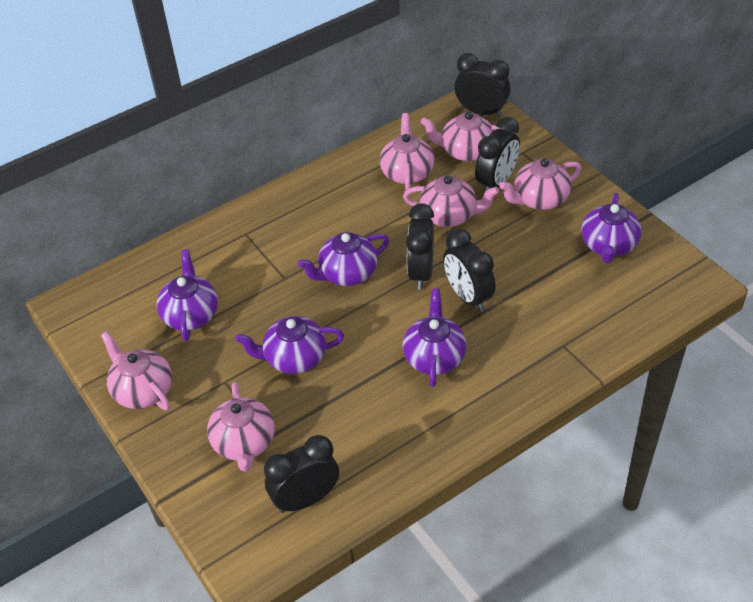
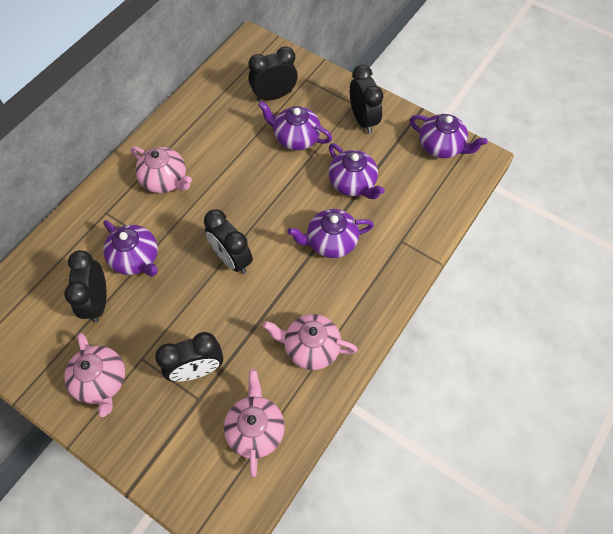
pink teapot: 6 -> 4

